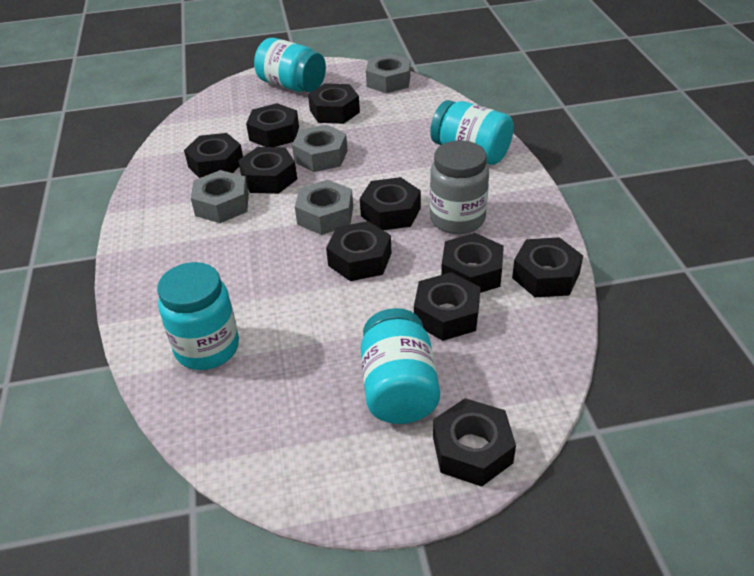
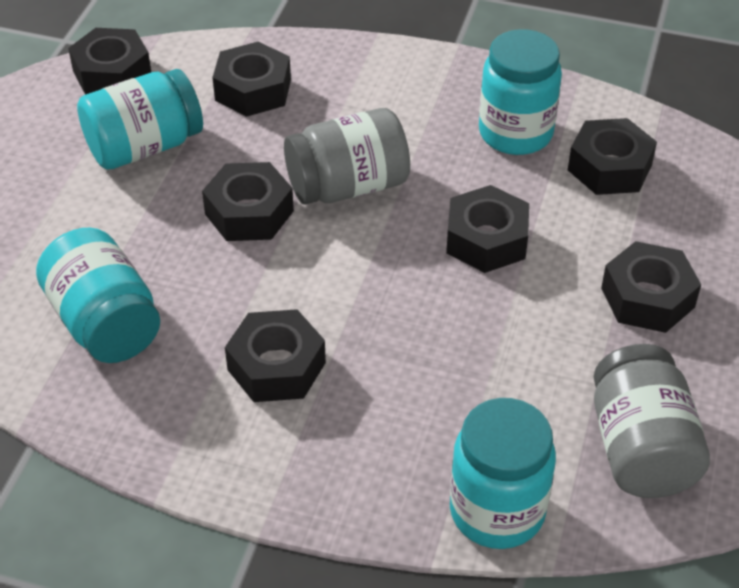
black nut: 10 -> 7
grey jar: 1 -> 2
grey nut: 4 -> 0

